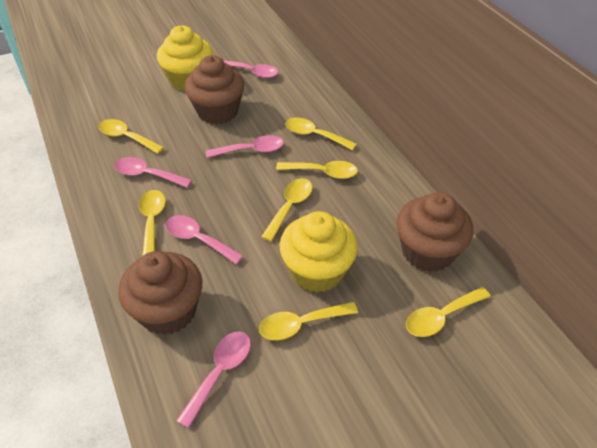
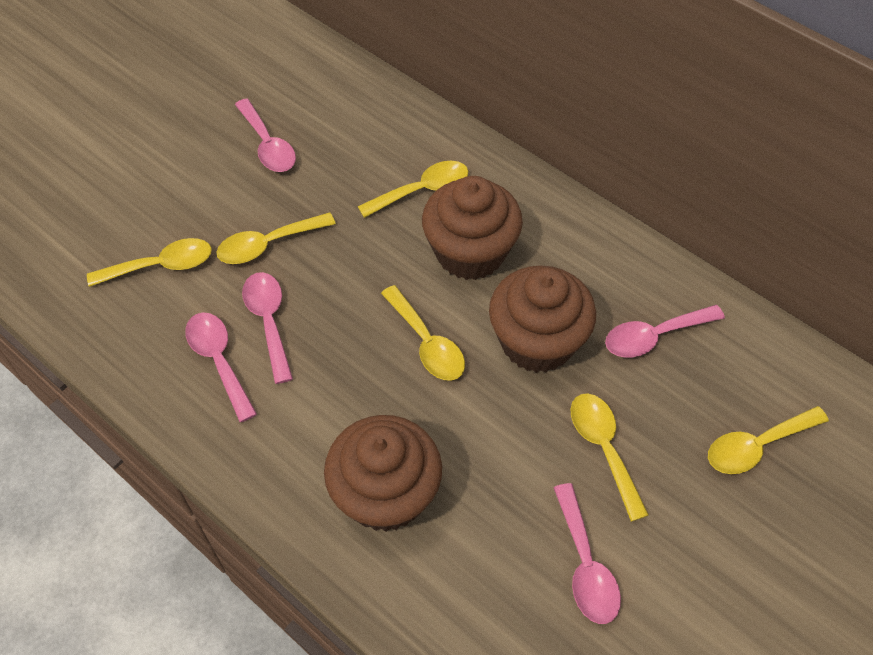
yellow cupcake: 2 -> 0
yellow spoon: 7 -> 6

